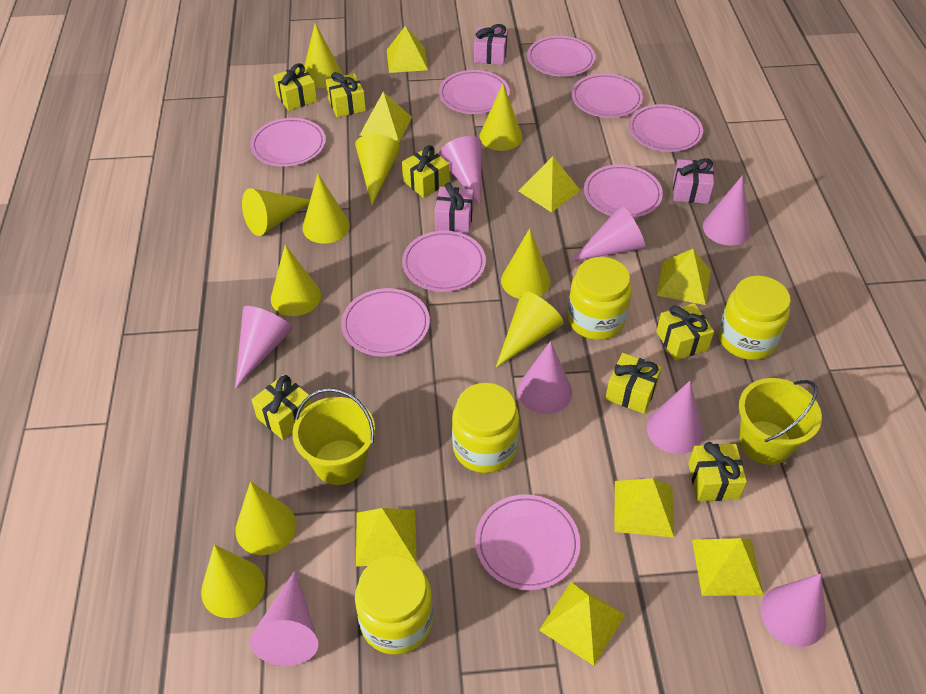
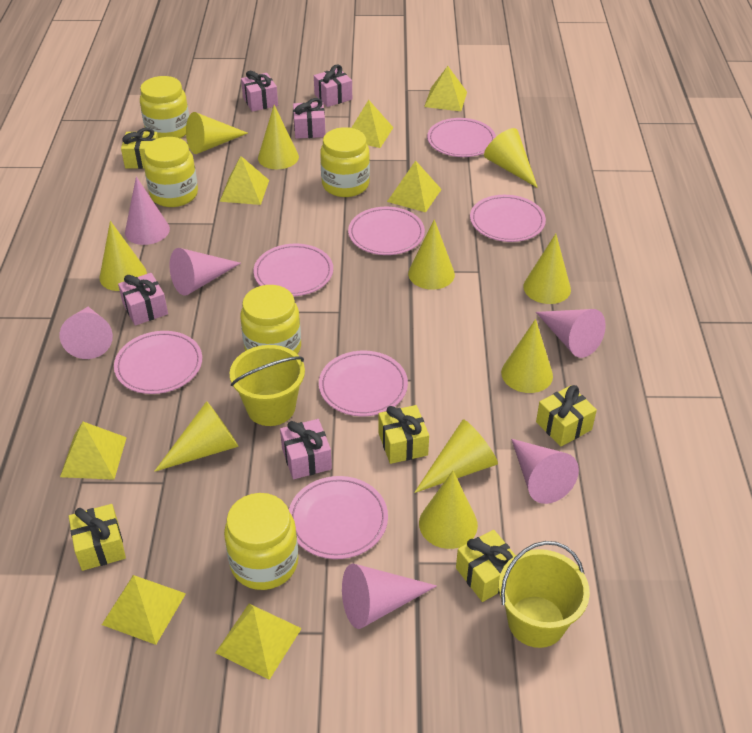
pink cone: 8 -> 6
pink gift: 3 -> 5
pink plate: 9 -> 7
yellow gift: 7 -> 5
yellow jar: 4 -> 5
yellow pyramid: 8 -> 7

